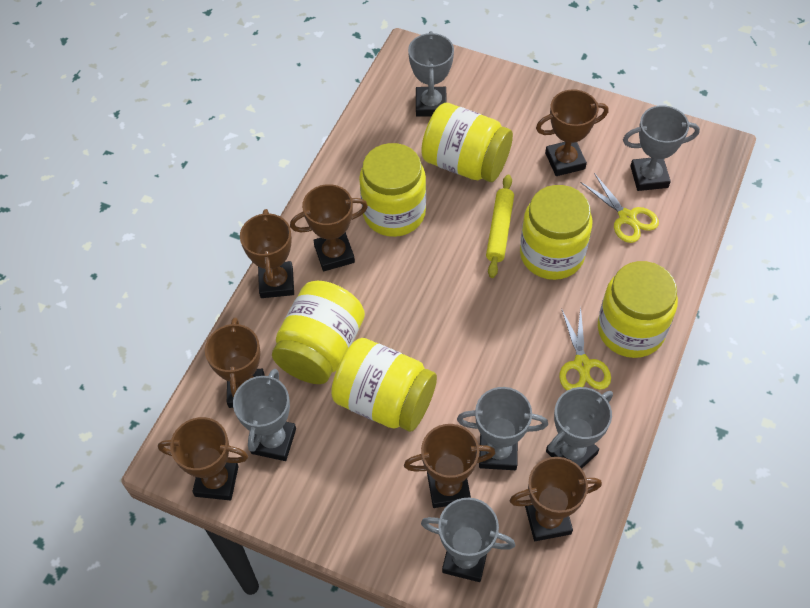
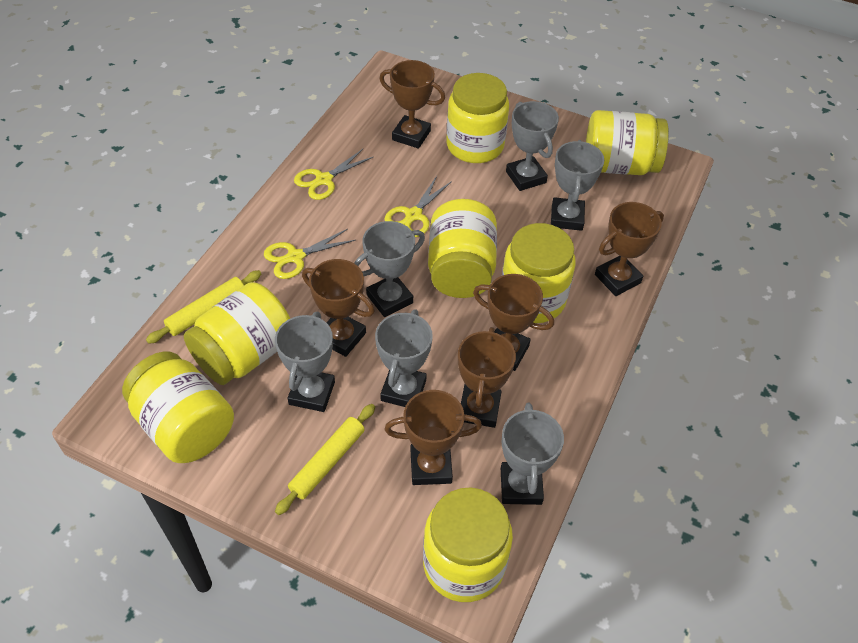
brown trophy: 7 -> 6
yellow jar: 6 -> 7
yellow rolling pin: 1 -> 2
yellow scissors: 2 -> 3

